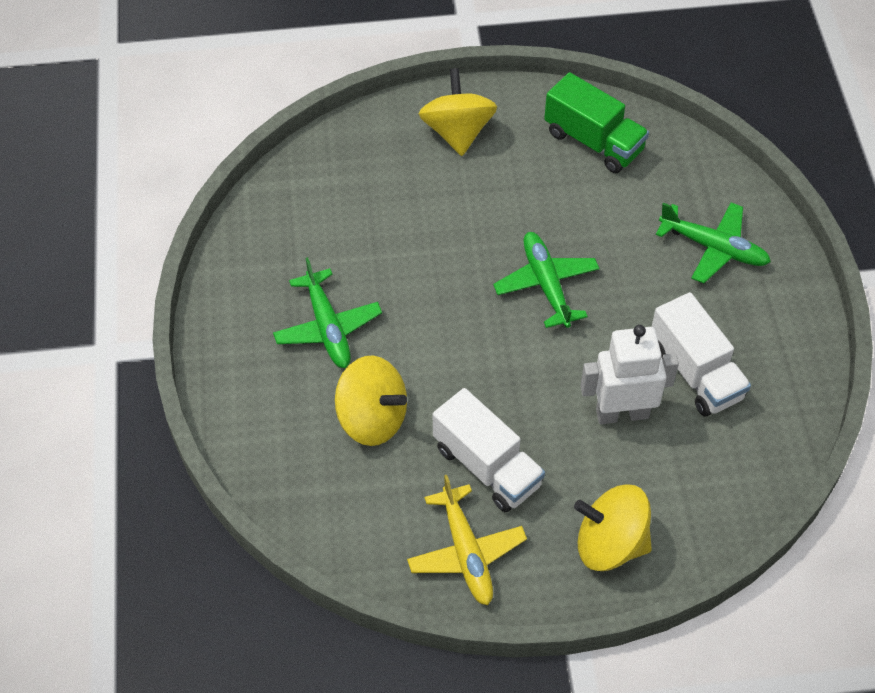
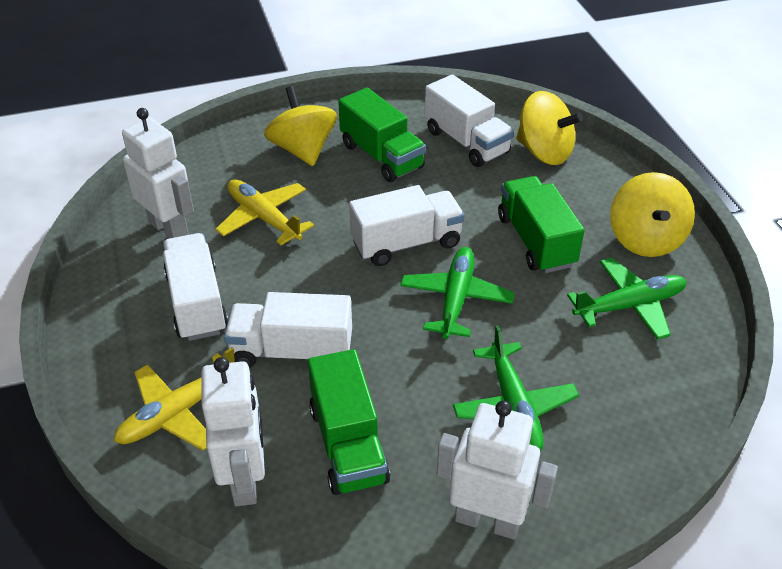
green truck: 1 -> 3
white robot: 1 -> 3
white truck: 2 -> 4
yellow plane: 1 -> 2

